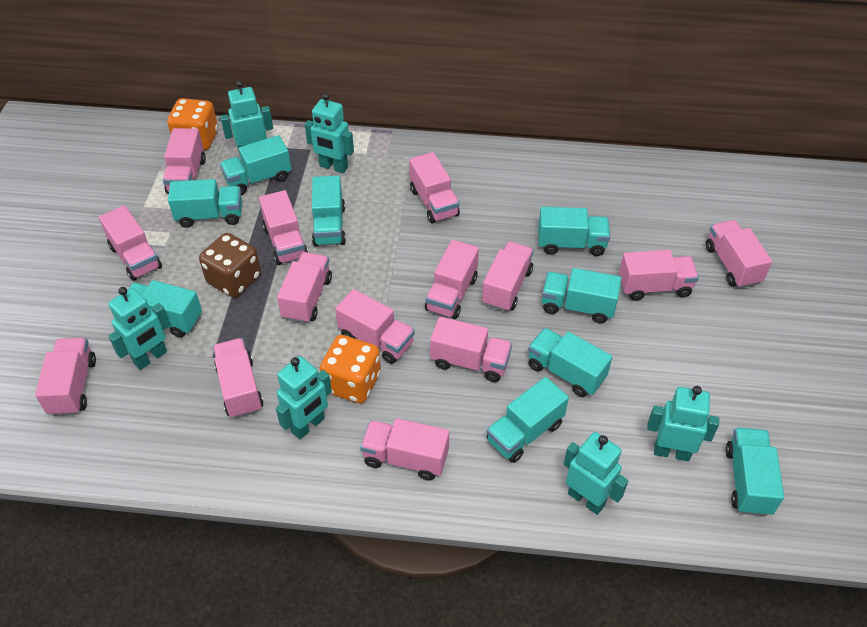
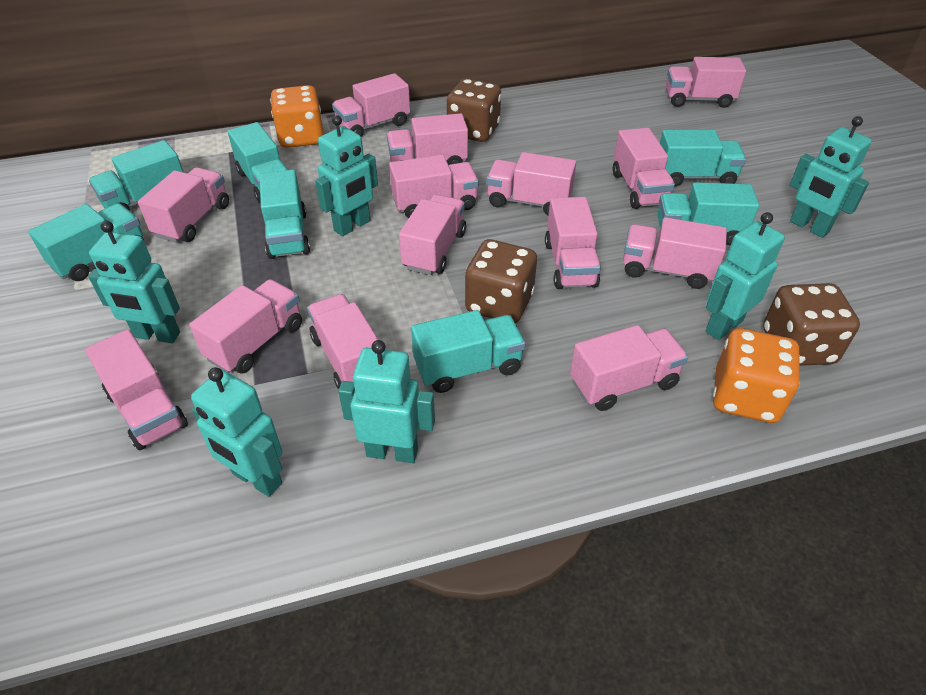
brown dice: 1 -> 3
turquoise truck: 9 -> 7

